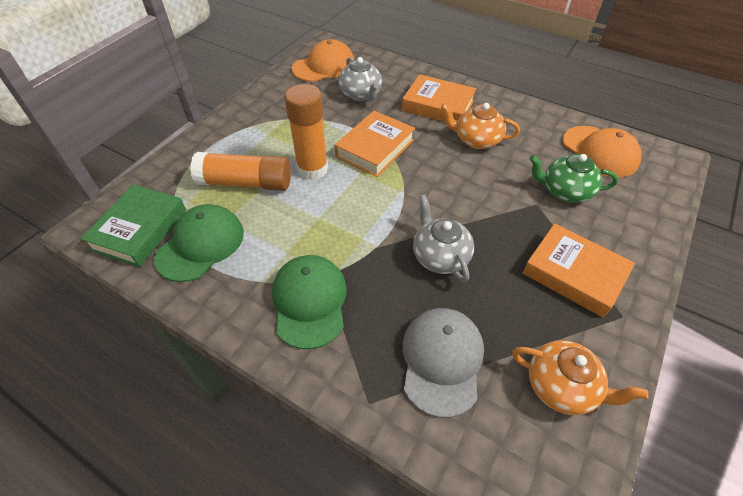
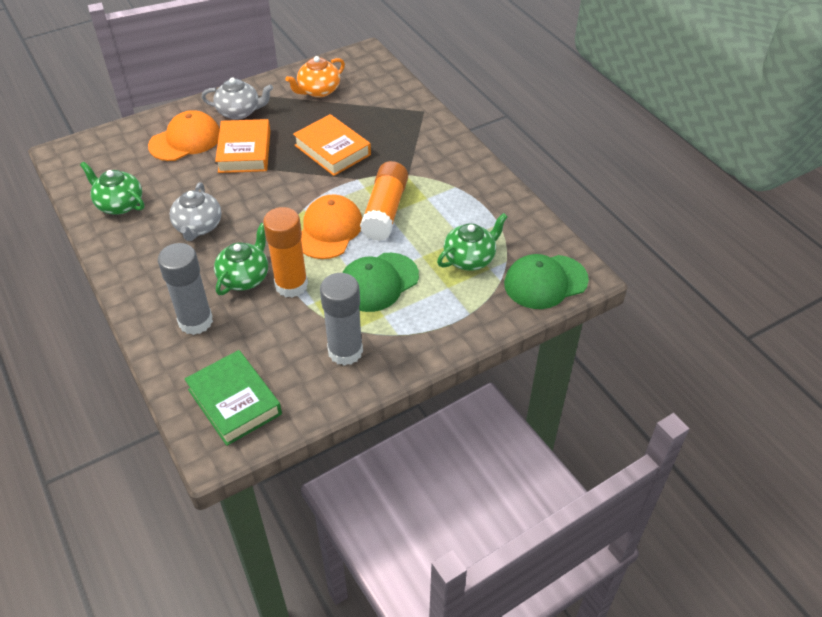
green teapot: 1 -> 3
grey cap: 1 -> 0
grey glue stick: 0 -> 2
orange book: 3 -> 2
orange teapot: 2 -> 1

